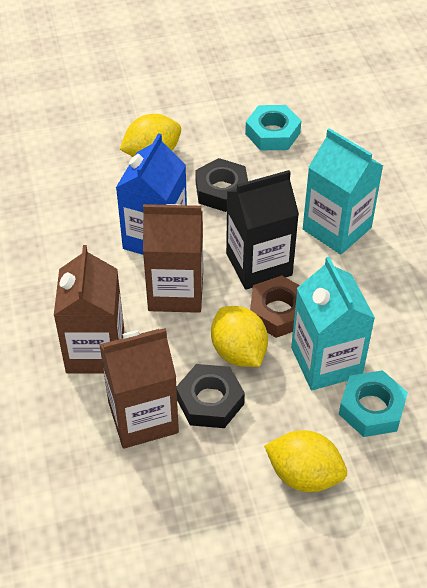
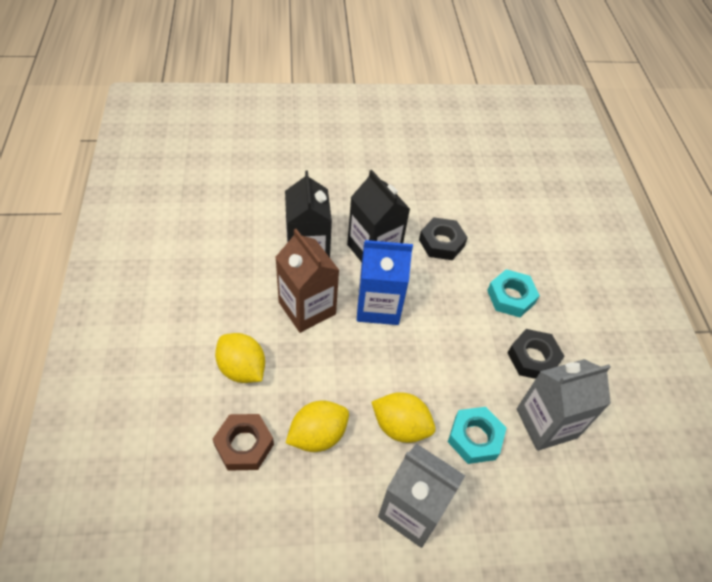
black carton: 1 -> 2
brown carton: 3 -> 1
grey carton: 0 -> 2
turquoise carton: 2 -> 0

